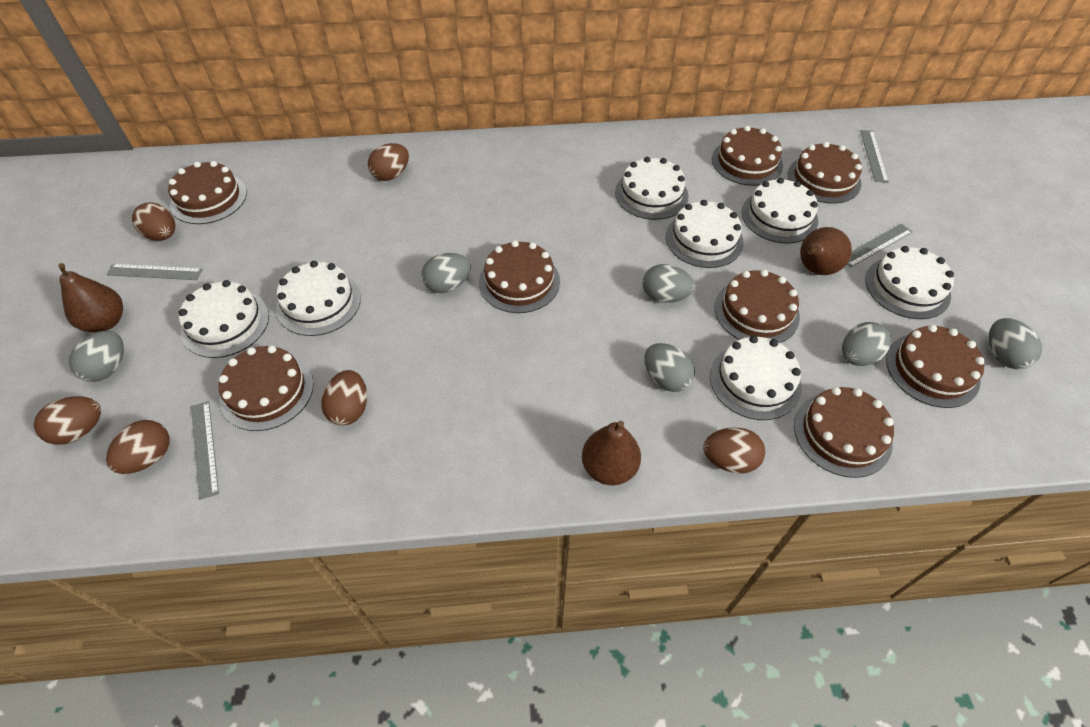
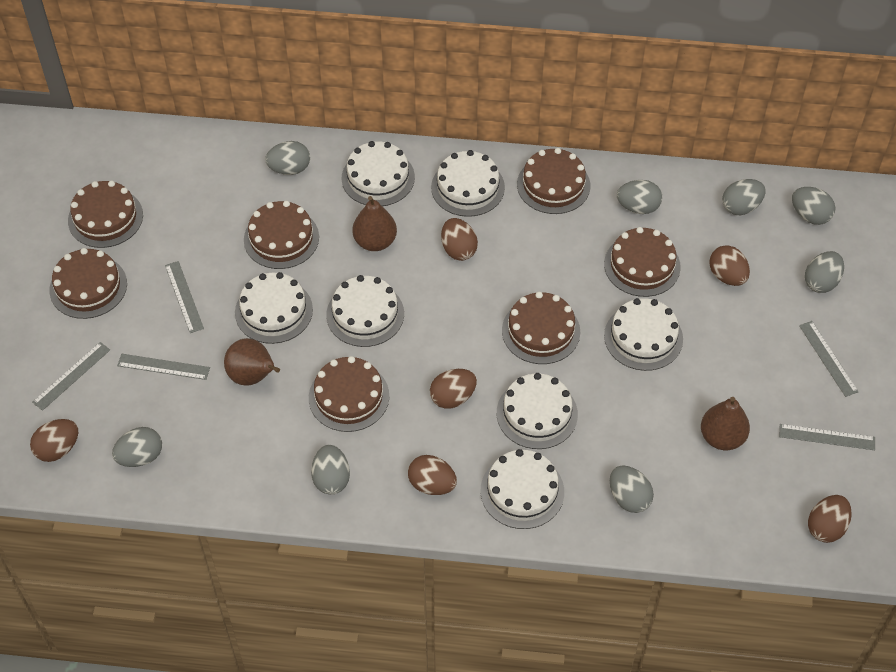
brown cake: 8 -> 7
grey egg: 6 -> 8
grey ruler: 4 -> 5

